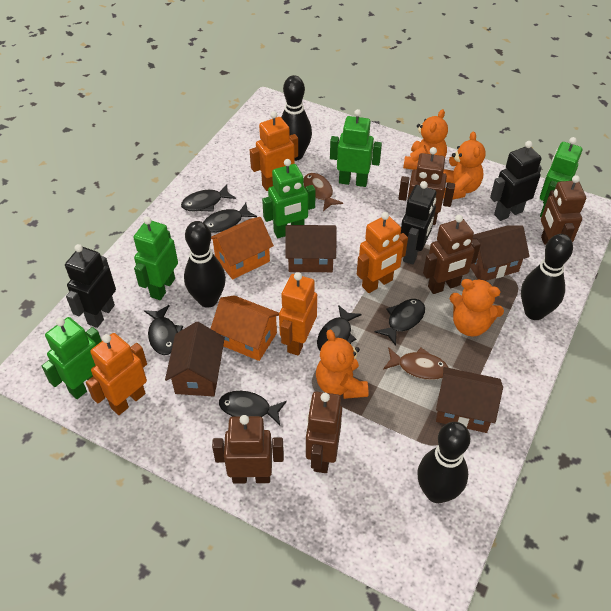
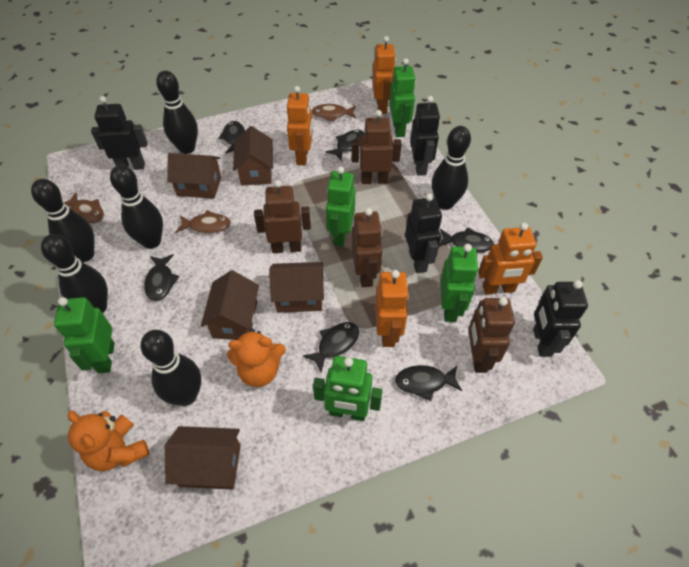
black bowling pin: 4 -> 6
black robot: 3 -> 4
brown fish: 2 -> 3
brown house: 4 -> 5
brown robot: 5 -> 4
orange house: 2 -> 0
orange teddy bear: 4 -> 2

